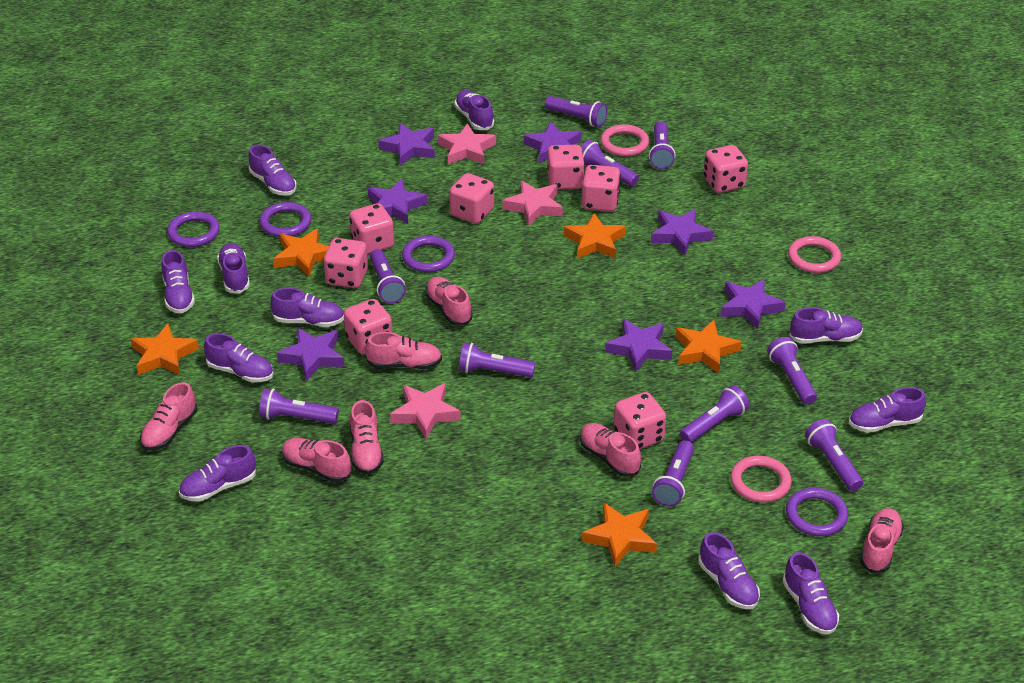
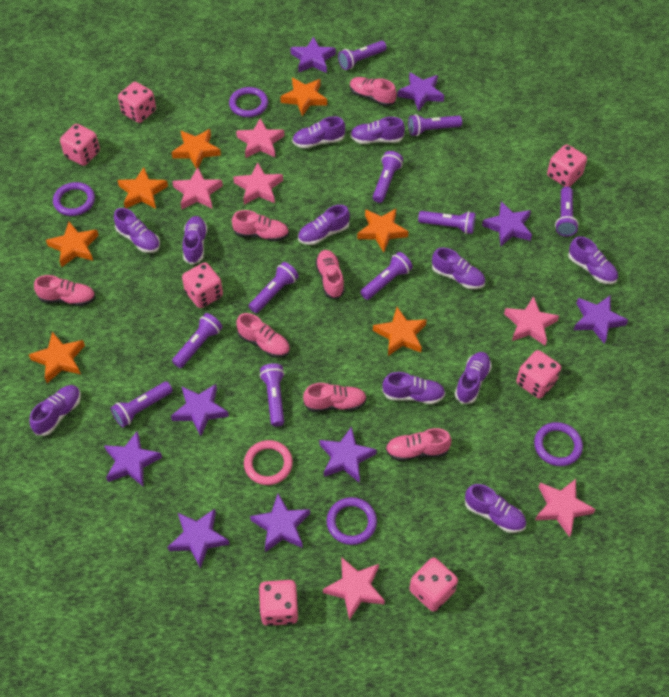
orange star: 5 -> 7
pink dice: 8 -> 7
pink ring: 3 -> 1
pink star: 3 -> 6
purple star: 7 -> 9

